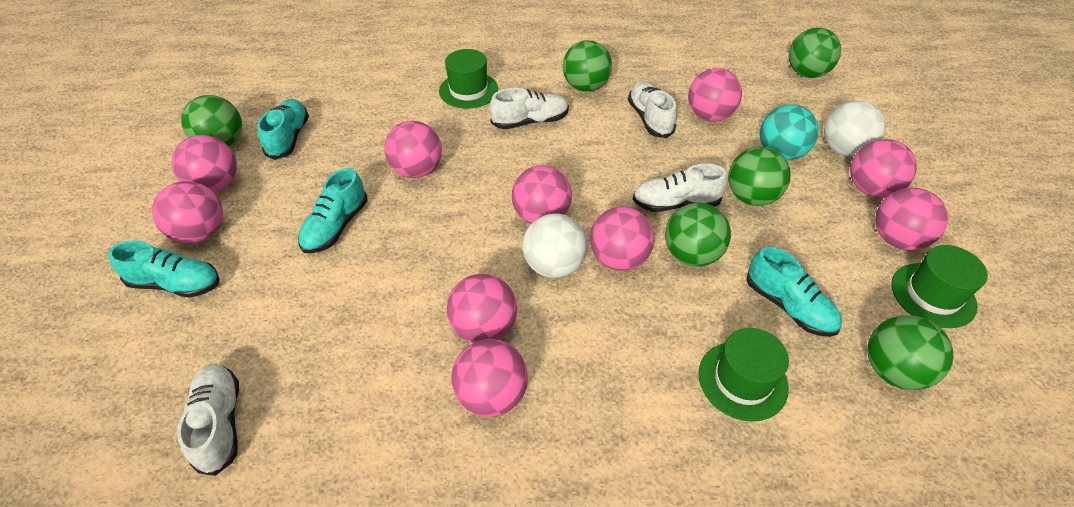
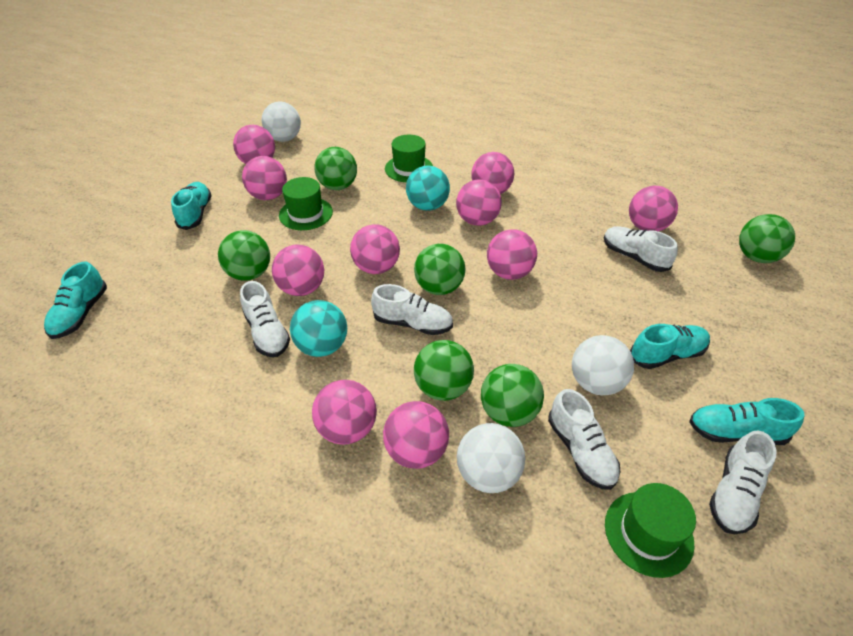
turquoise ball: 1 -> 2
white ball: 2 -> 3
white shoe: 4 -> 5

